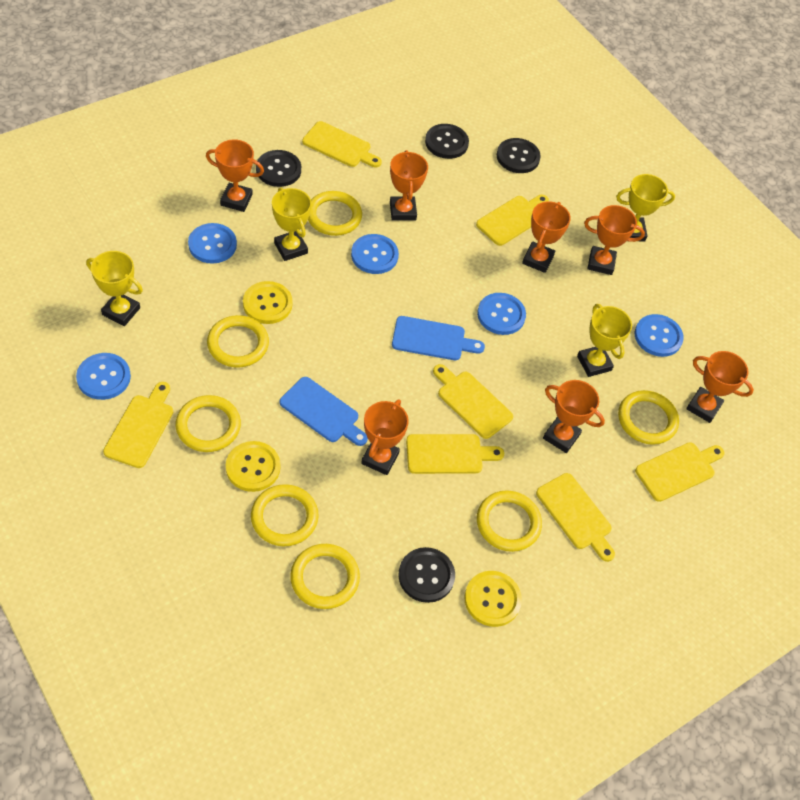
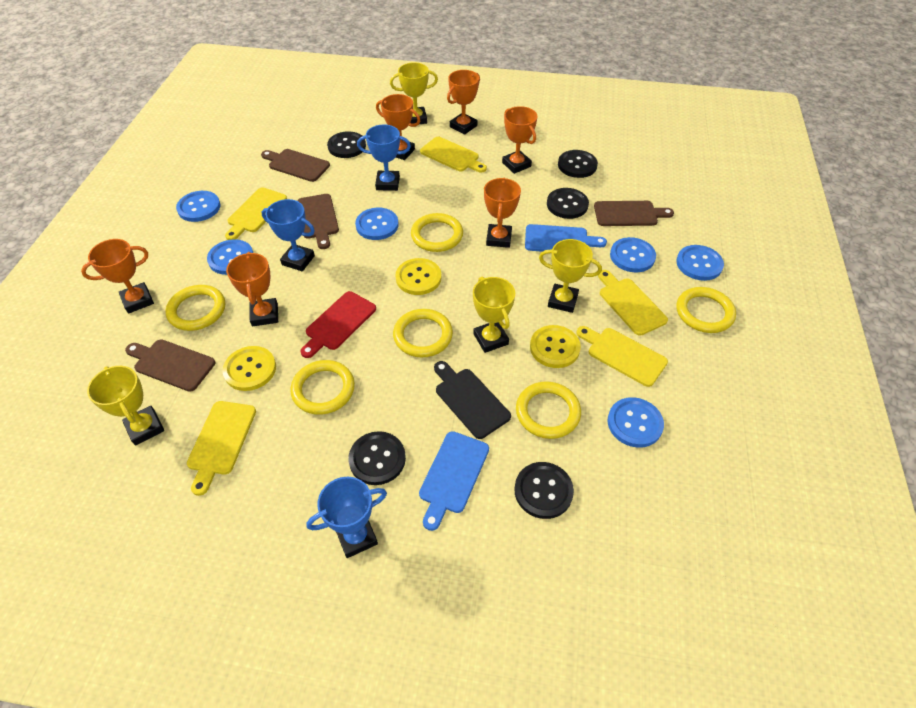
black button: 4 -> 5
black cutting board: 0 -> 1
blue button: 5 -> 6
blue trophy: 0 -> 3
brown cutting board: 0 -> 4
orange trophy: 7 -> 6
red cutting board: 0 -> 1
yellow cutting board: 7 -> 5
yellow ring: 7 -> 6

